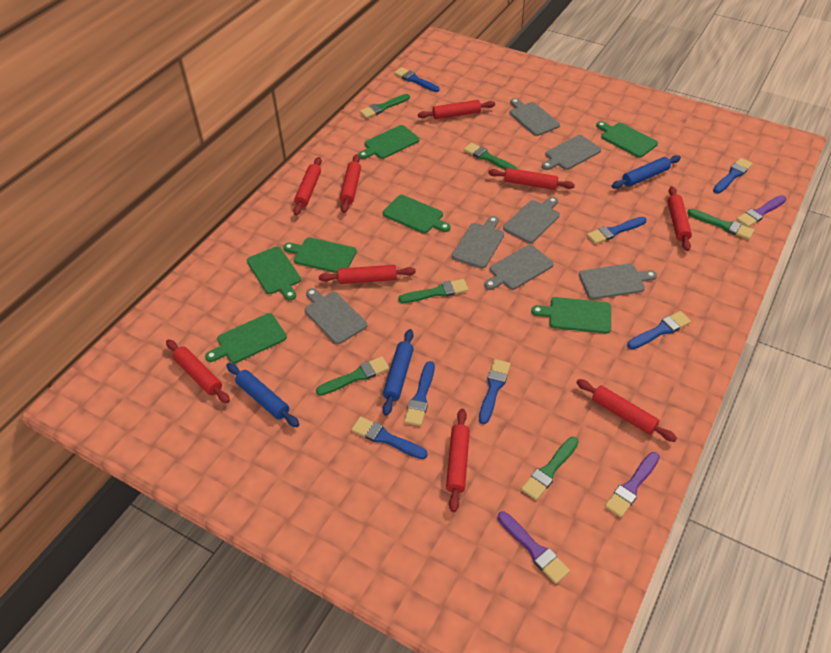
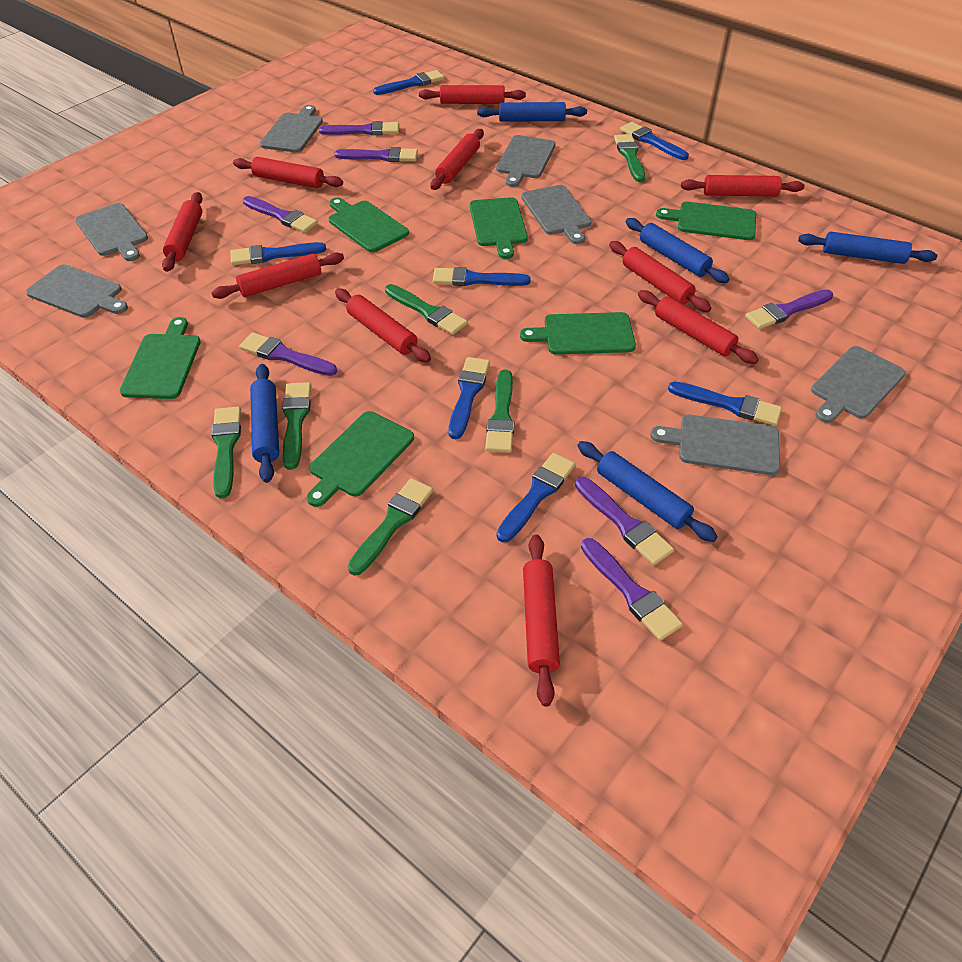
blue rolling pin: 3 -> 5
green cutting board: 7 -> 6
purple brush: 3 -> 7
red rolling pin: 9 -> 10

